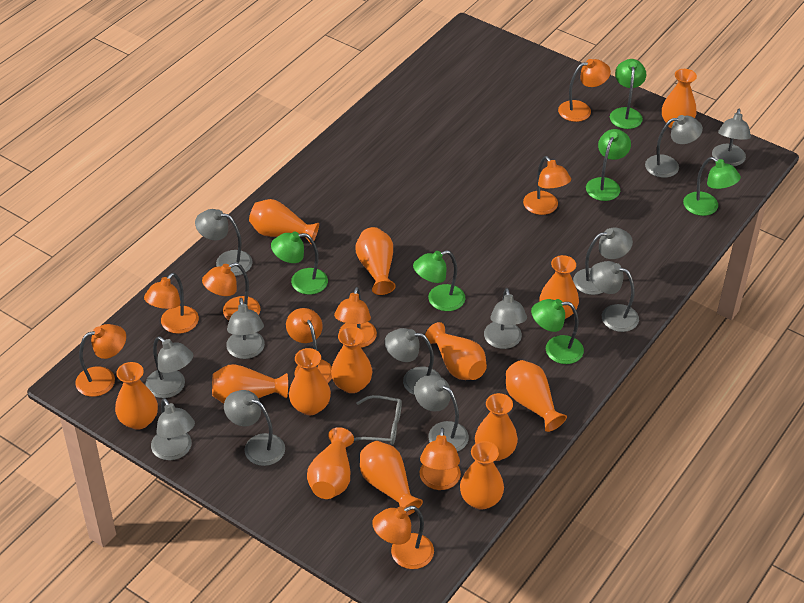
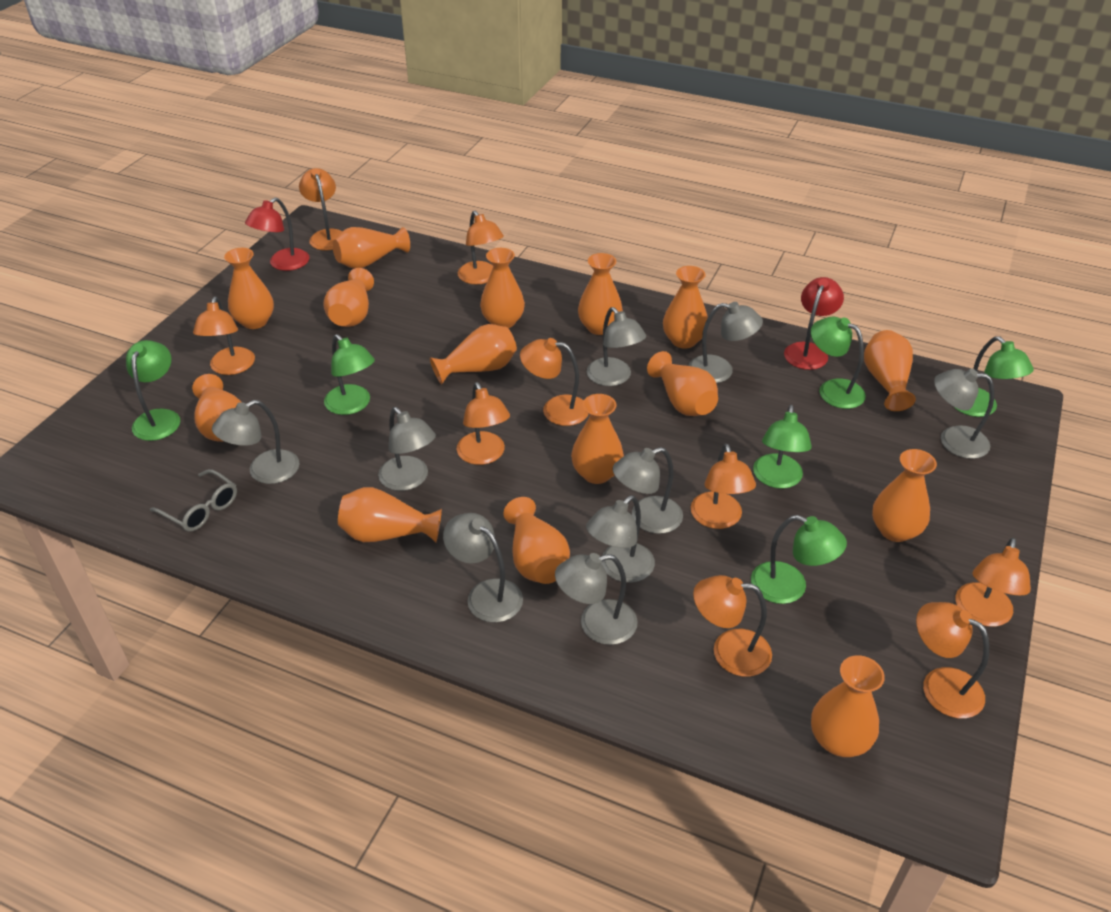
grey lamp: 12 -> 9
orange vase: 14 -> 15
red lamp: 0 -> 2

